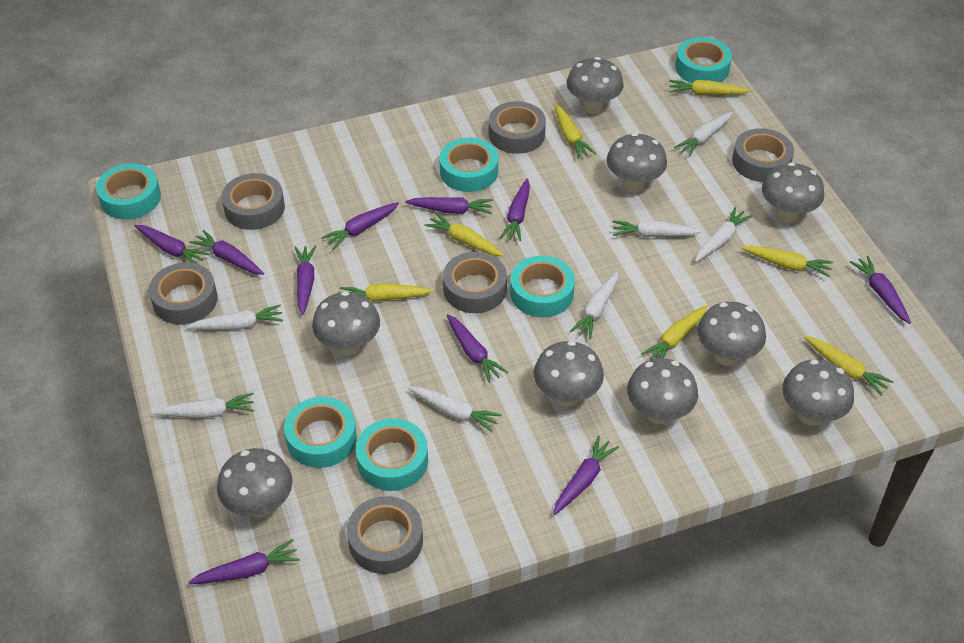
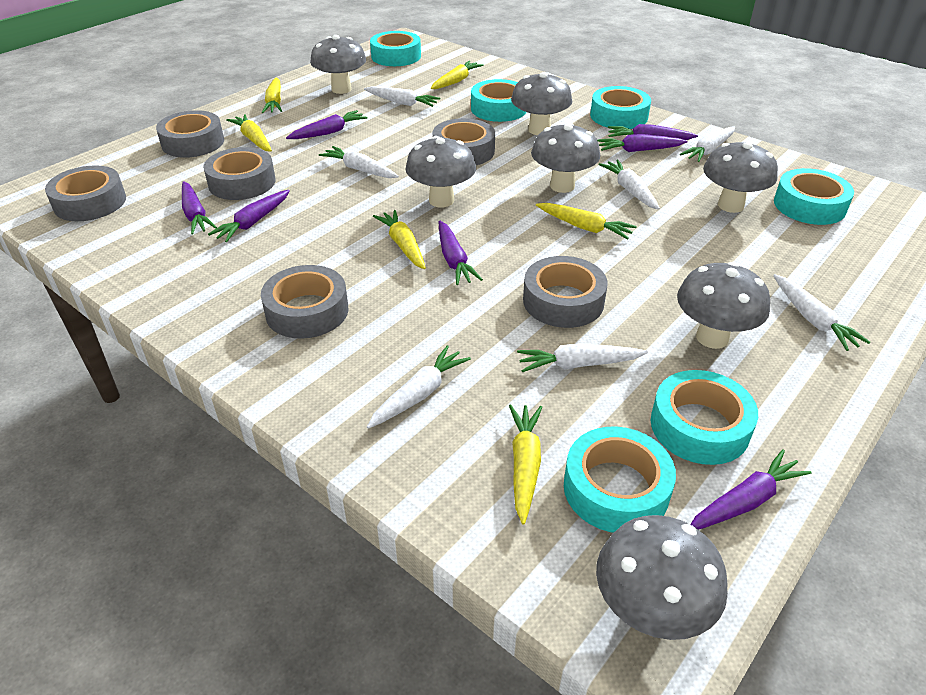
grey mushroom: 9 -> 7
purple carrot: 10 -> 7
yellow carrot: 7 -> 6

